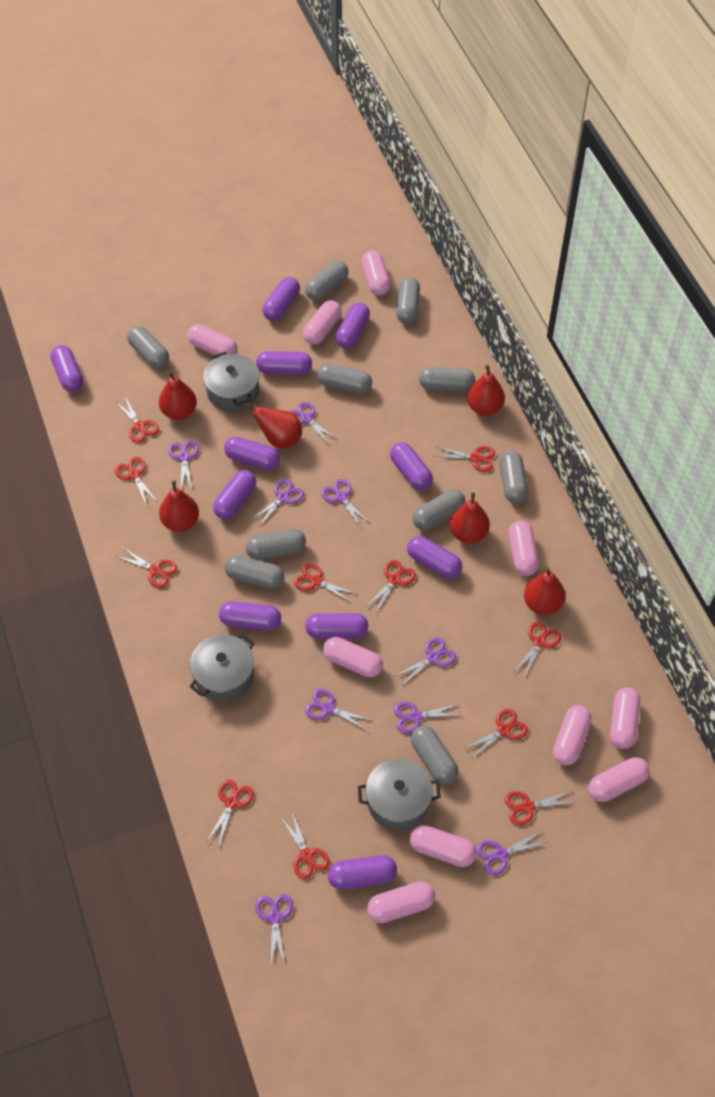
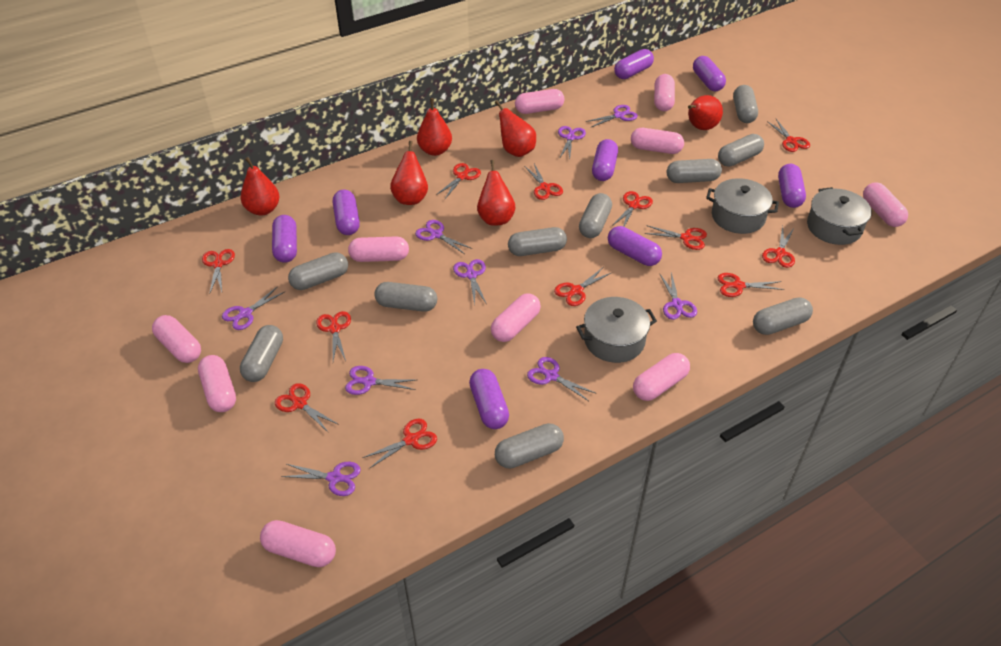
purple capsule: 11 -> 8
red scissors: 11 -> 12

